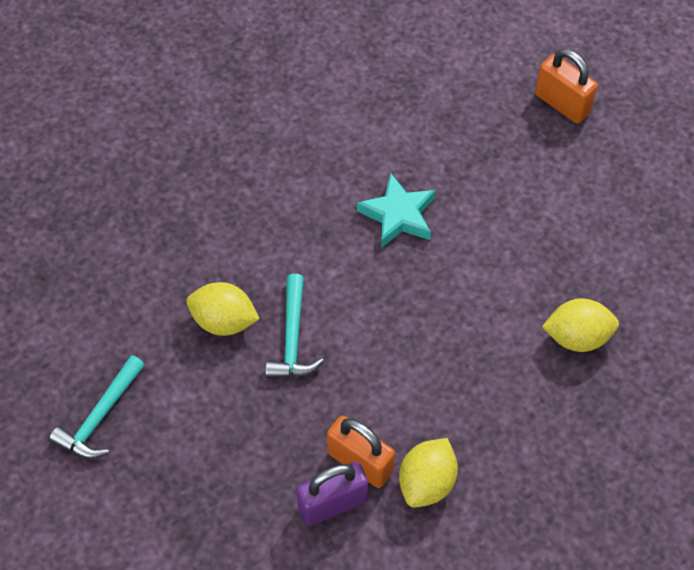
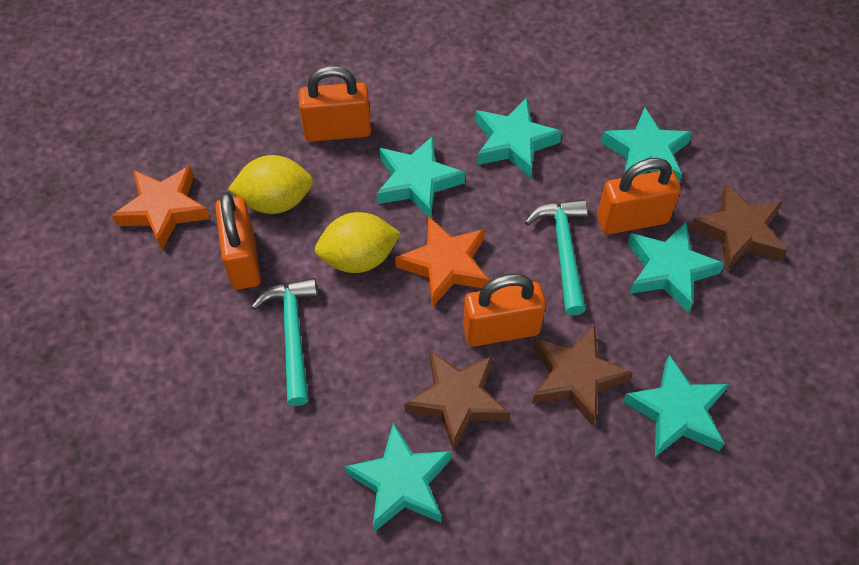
brown star: 0 -> 3
orange padlock: 2 -> 4
orange star: 0 -> 2
purple padlock: 1 -> 0
turquoise star: 1 -> 6
yellow lemon: 3 -> 2

